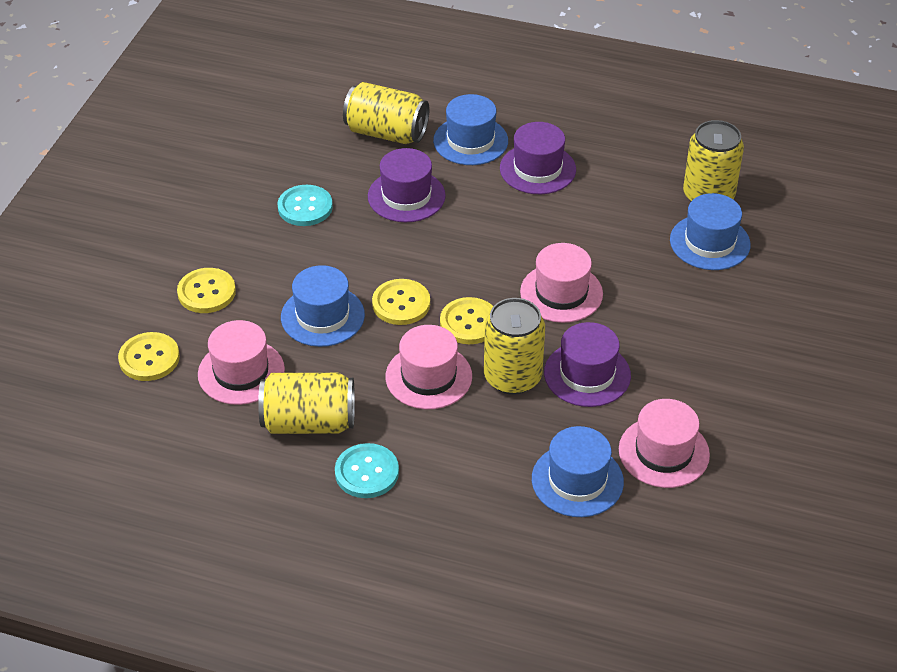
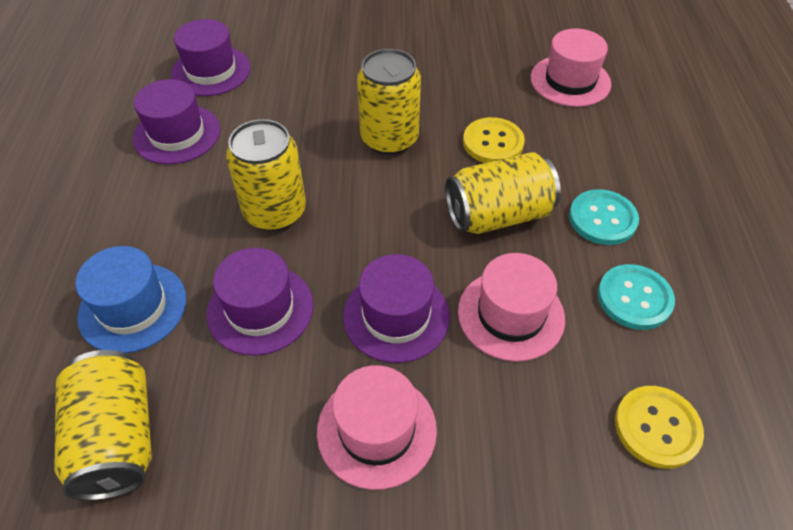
blue hat: 4 -> 1
pink hat: 4 -> 3
purple hat: 3 -> 4
yellow button: 4 -> 2

